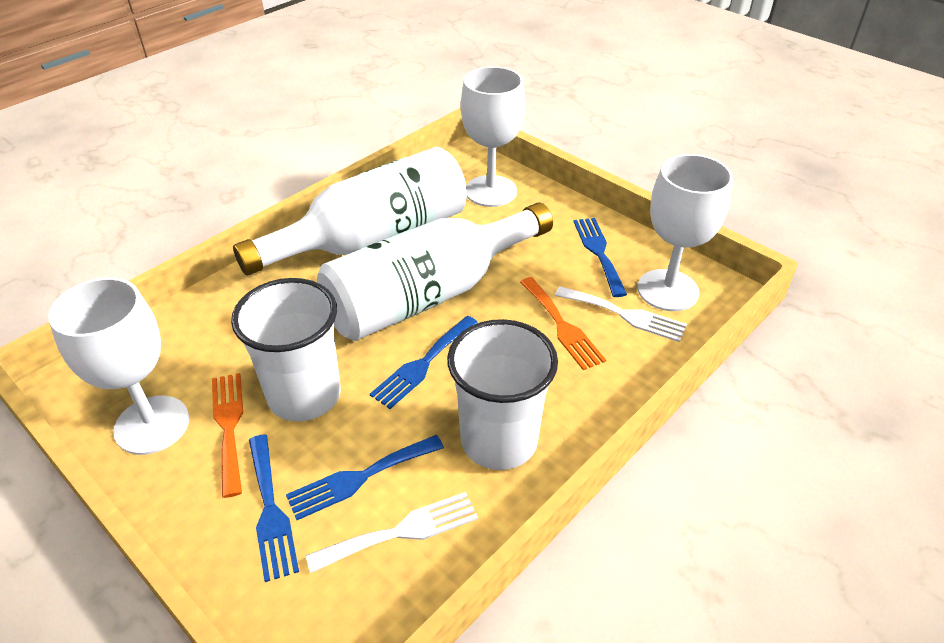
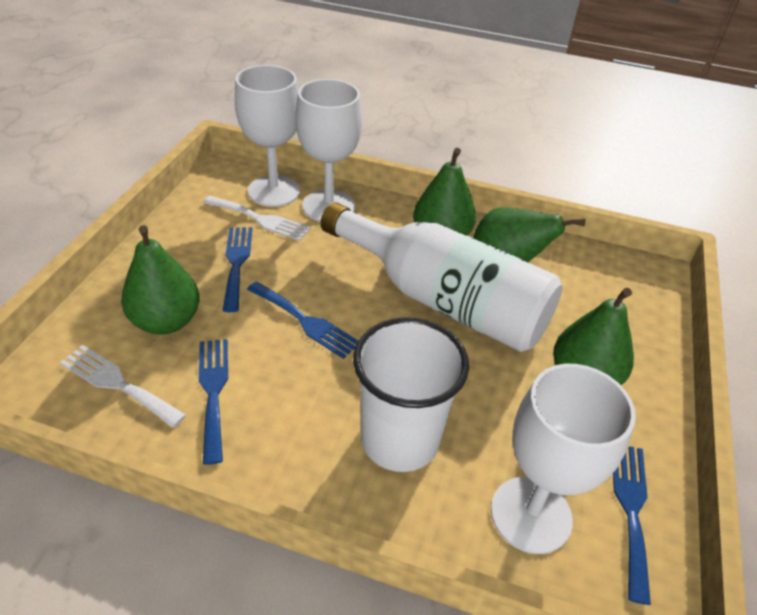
green pear: 0 -> 4
orange fork: 2 -> 0
white bottle: 2 -> 1
white cup: 2 -> 1

